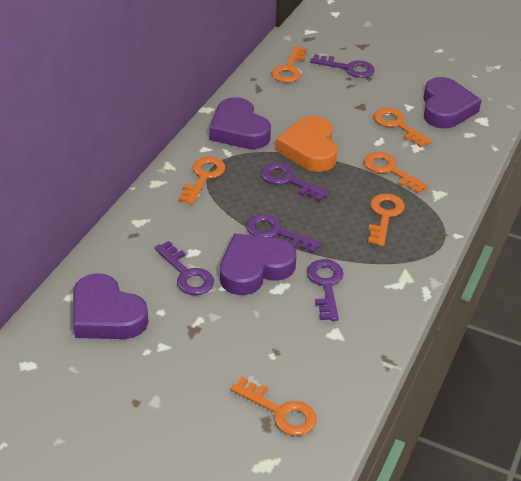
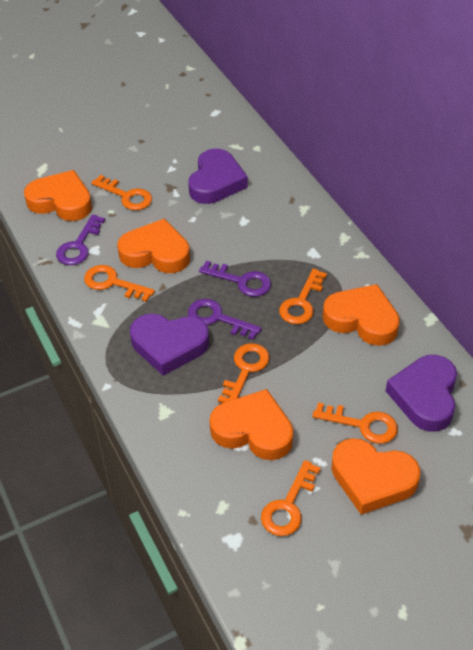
orange heart: 1 -> 5
purple heart: 4 -> 3
purple key: 5 -> 3

